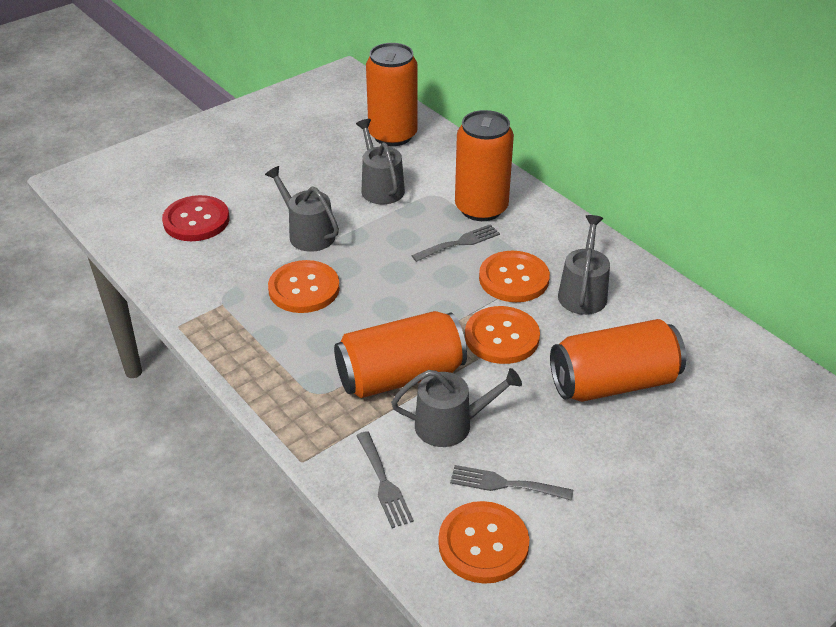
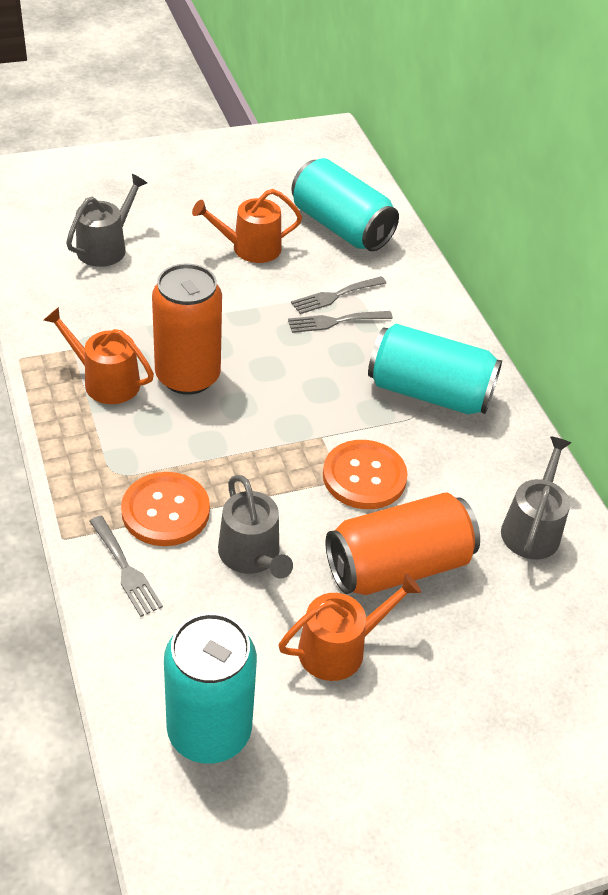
grey watering can: 4 -> 3
orange button: 4 -> 2
orange can: 4 -> 2
orange watering can: 0 -> 3
red button: 1 -> 0
turquoise can: 0 -> 3

